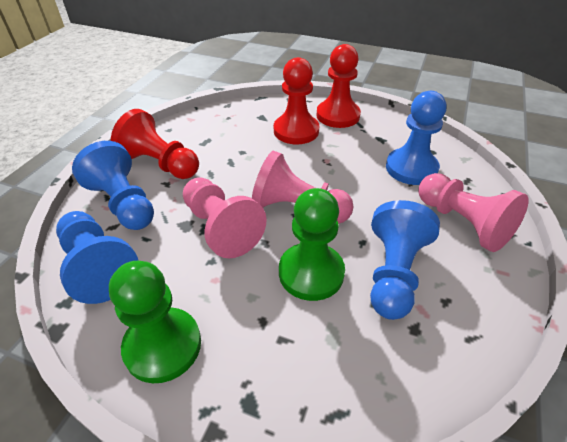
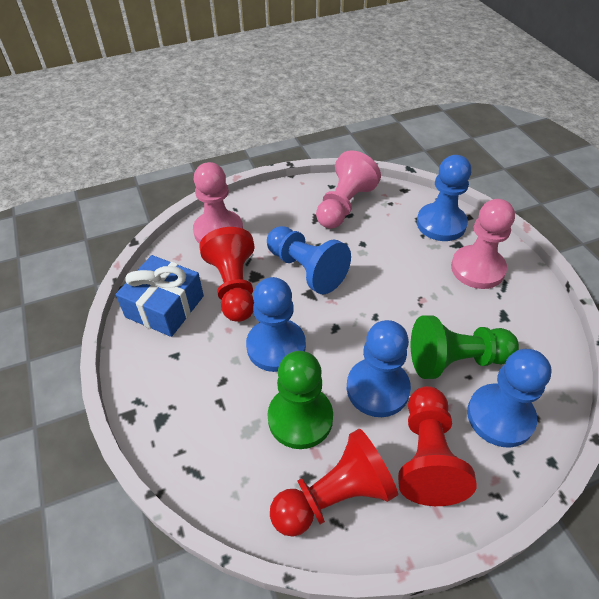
blue gift: 0 -> 1
blue pawn: 4 -> 5

